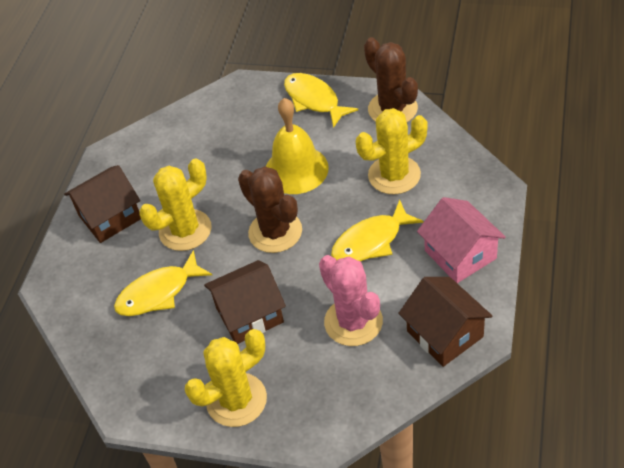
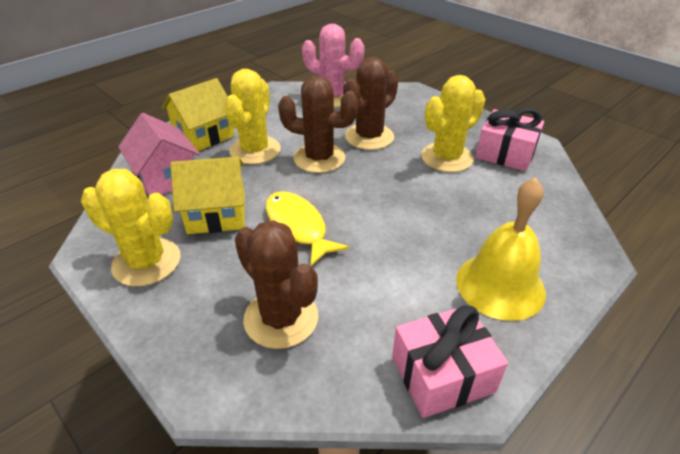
brown cactus: 2 -> 3
brown house: 3 -> 0
pink gift: 0 -> 2
yellow fish: 3 -> 1
yellow house: 0 -> 2

